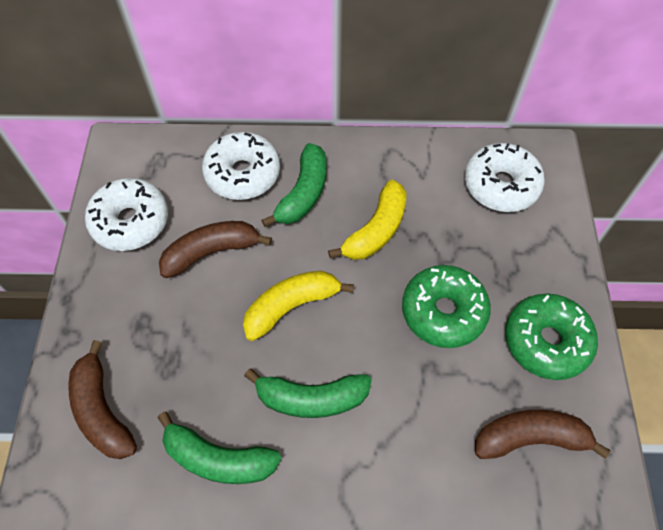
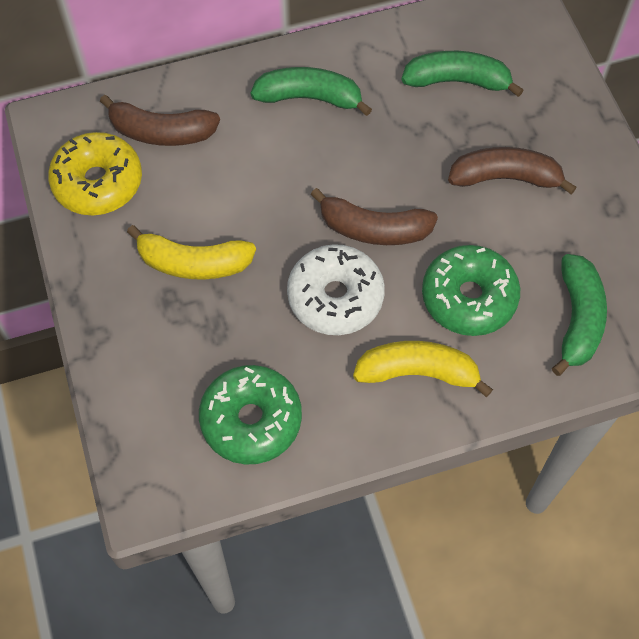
white donut: 3 -> 1
yellow donut: 0 -> 1

